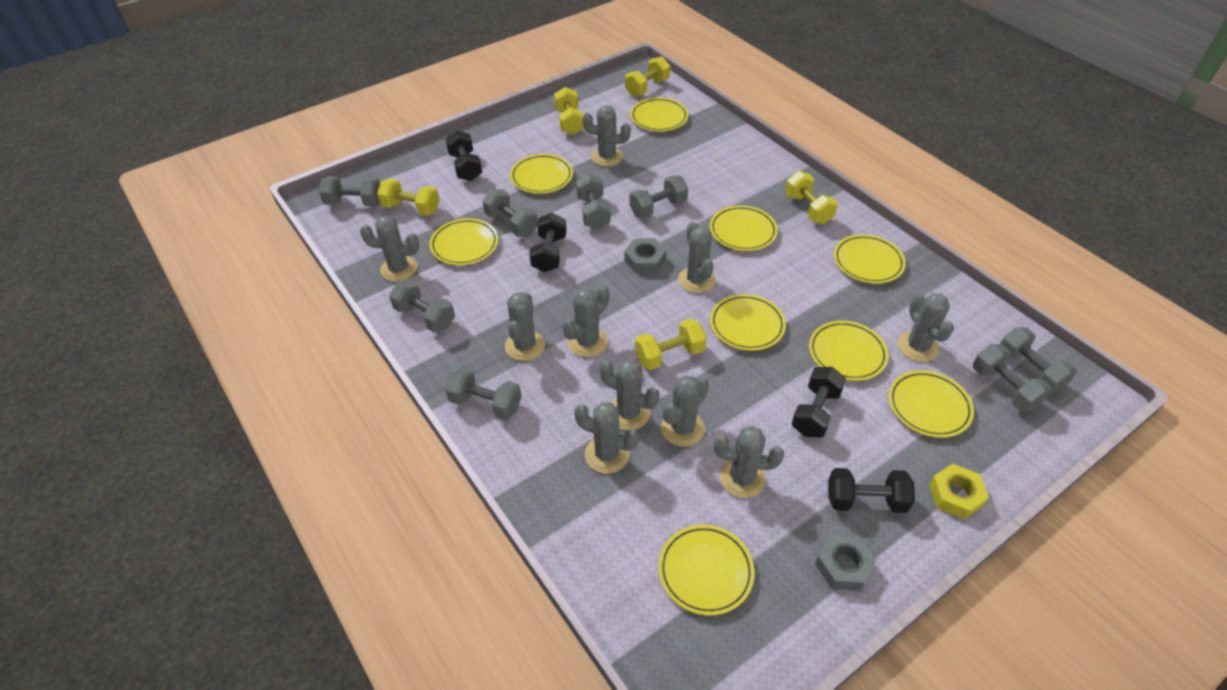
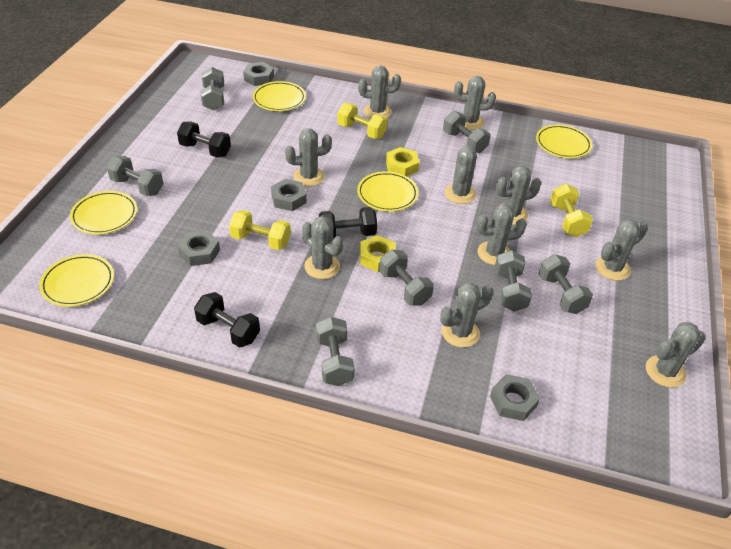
black dumbbell: 4 -> 3
grey dumbbell: 8 -> 7
grey nut: 2 -> 4
yellow dumbbell: 5 -> 3
yellow nut: 1 -> 2
yellow plate: 9 -> 5

